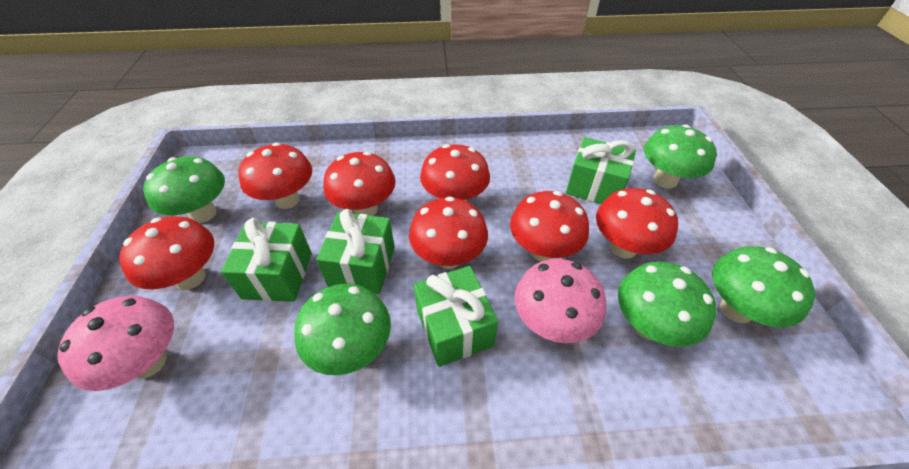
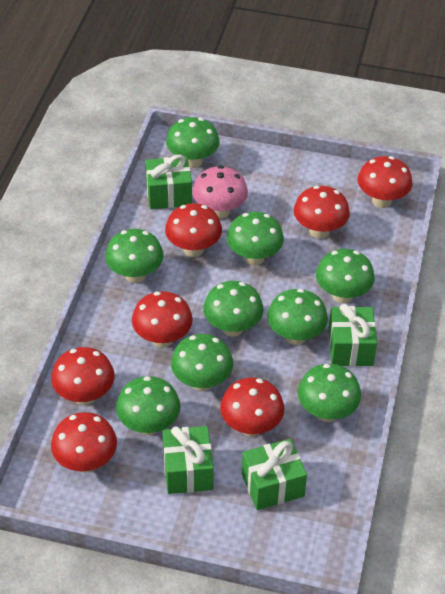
green mushroom: 5 -> 9
pink mushroom: 2 -> 1

